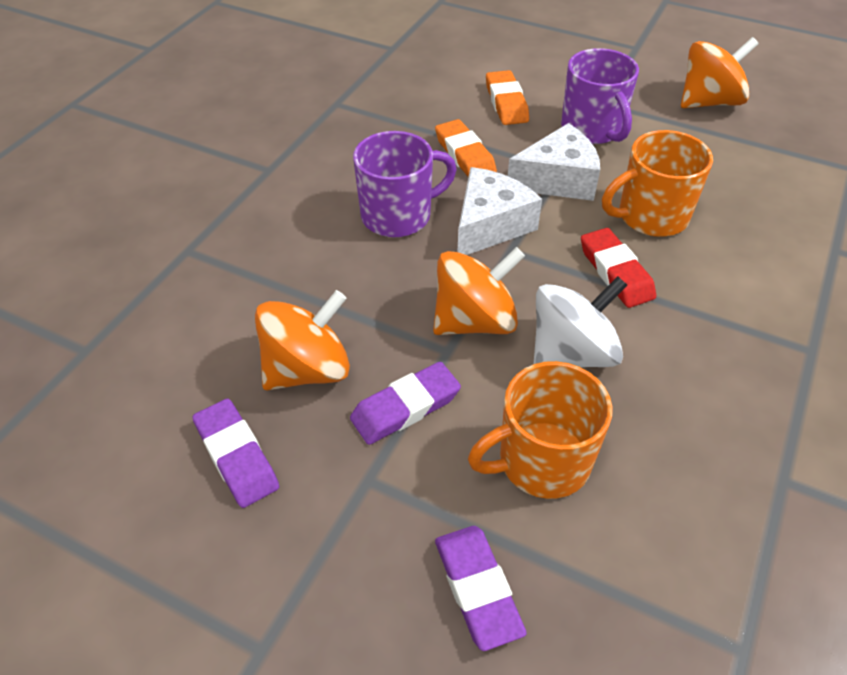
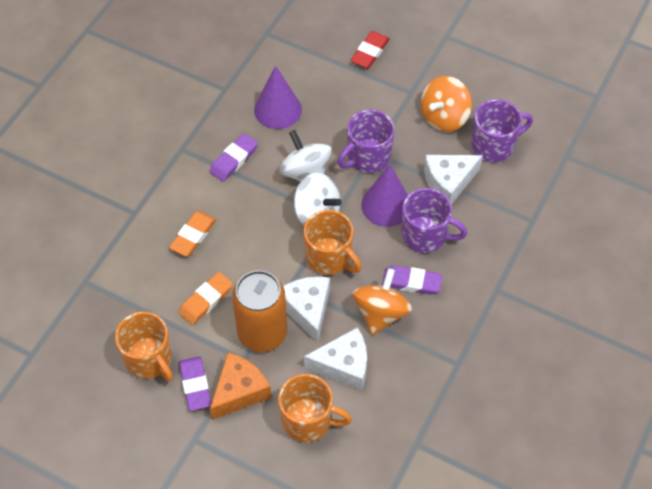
orange can: 0 -> 1
orange cheese: 0 -> 1
orange mug: 2 -> 3
orange spinning top: 3 -> 2
purple cone: 0 -> 2
purple mug: 2 -> 3
white cheese: 2 -> 3
white spinning top: 1 -> 2

